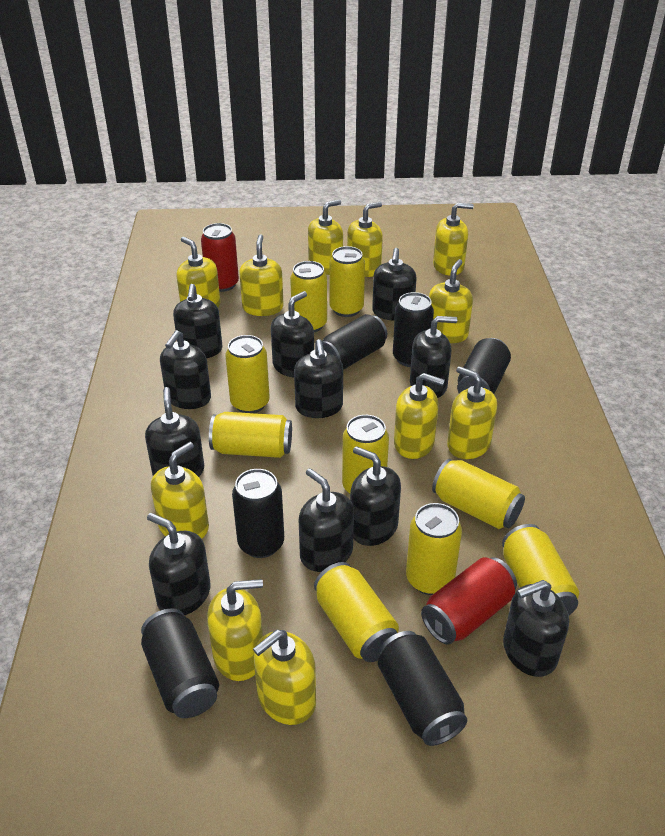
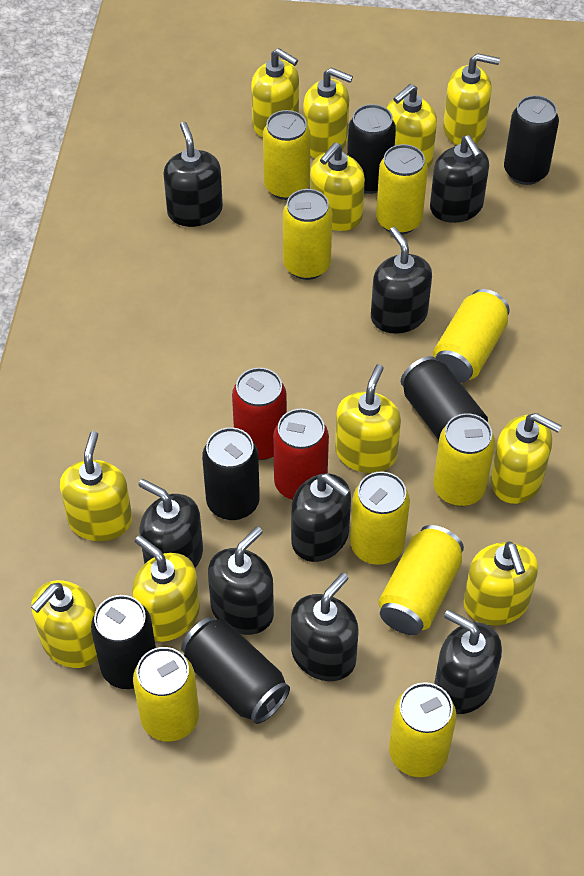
black soap dispenser: 11 -> 8

